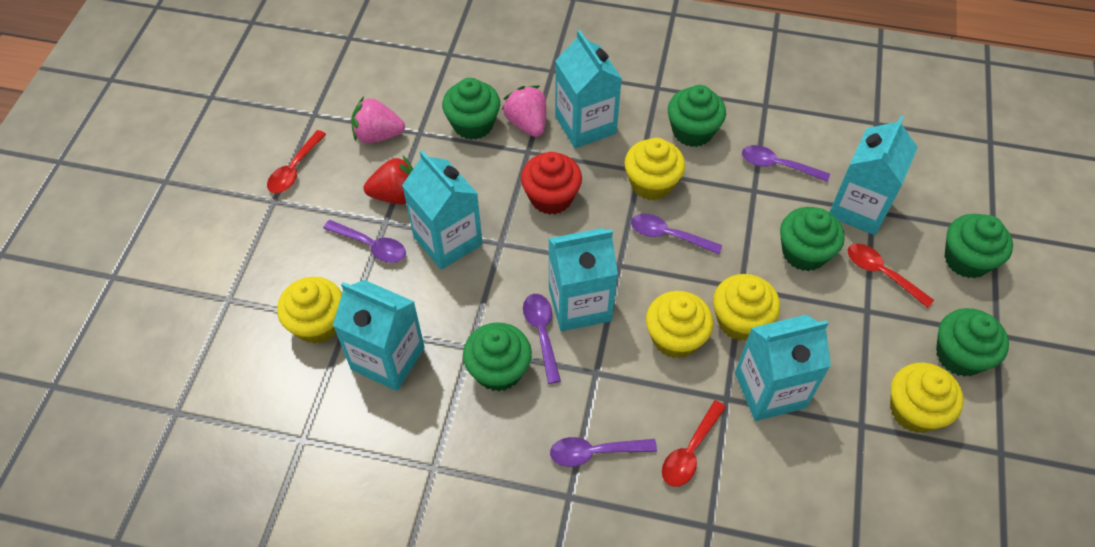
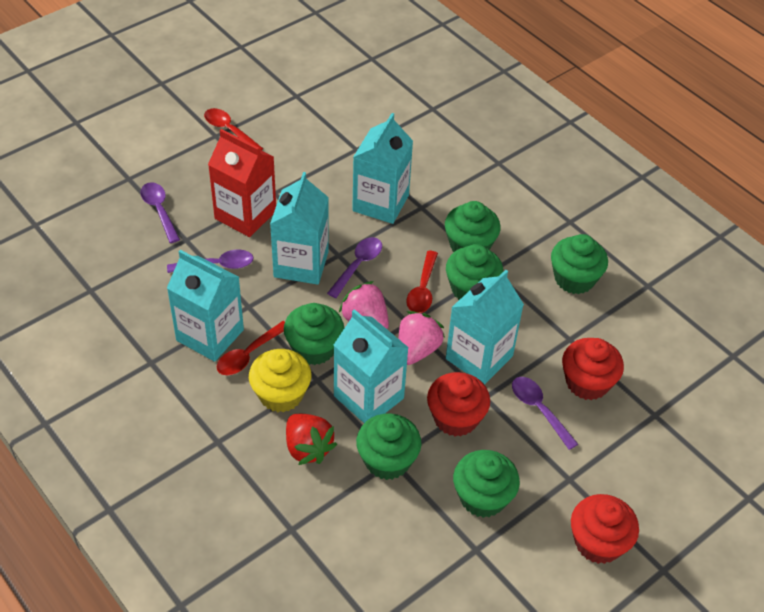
purple spoon: 5 -> 4
red carton: 0 -> 1
red cupcake: 1 -> 3
turquoise carton: 6 -> 5
yellow cupcake: 5 -> 1

